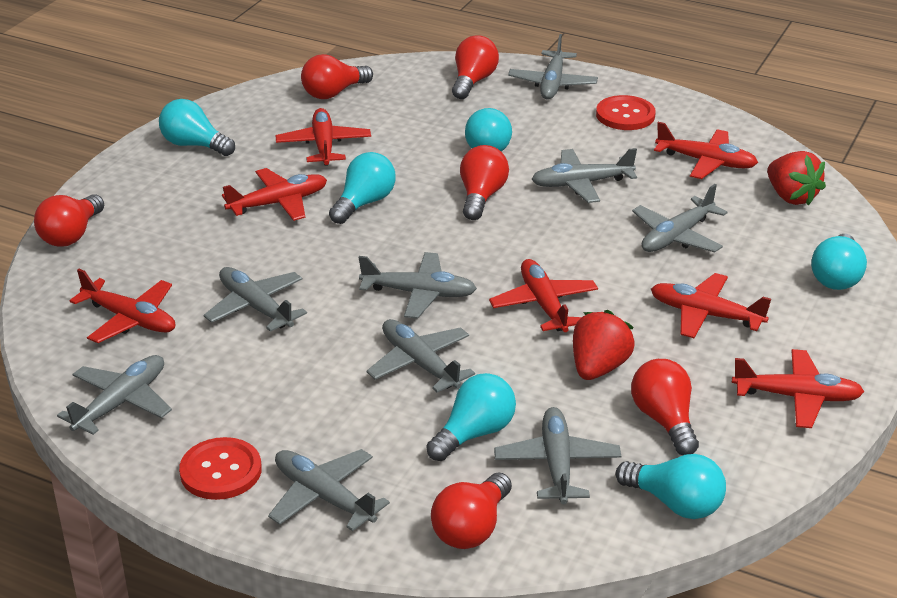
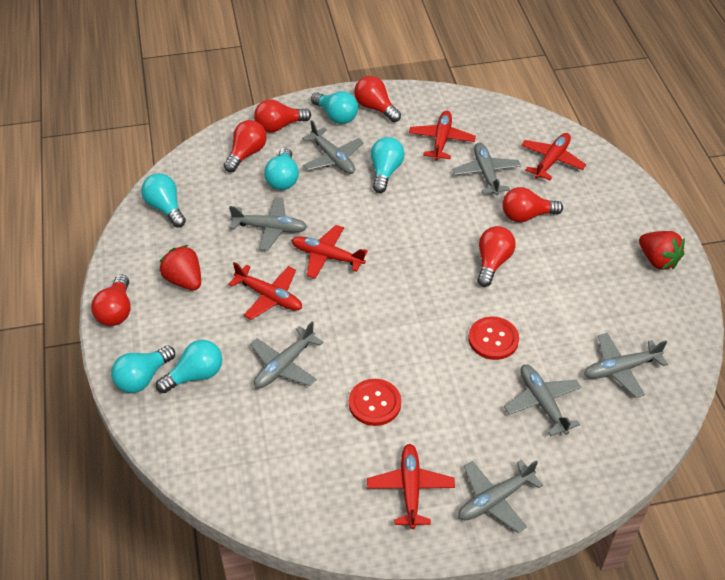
grey plane: 9 -> 7
red plane: 7 -> 5

